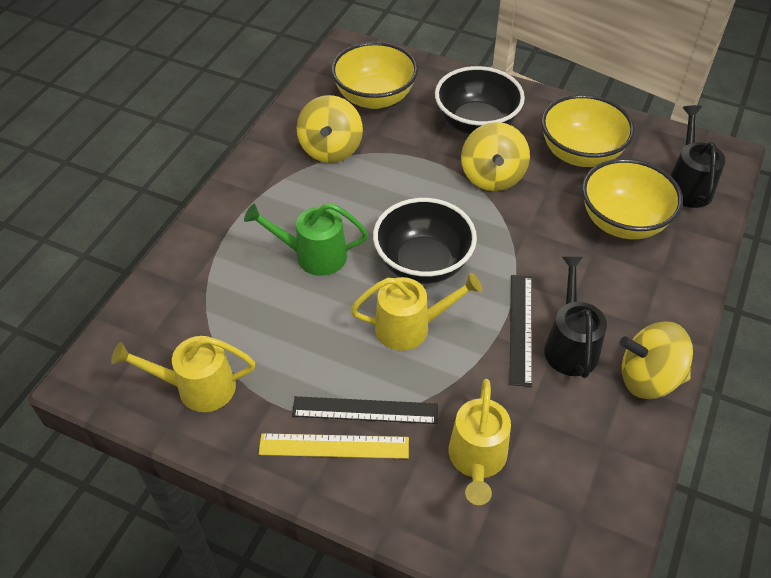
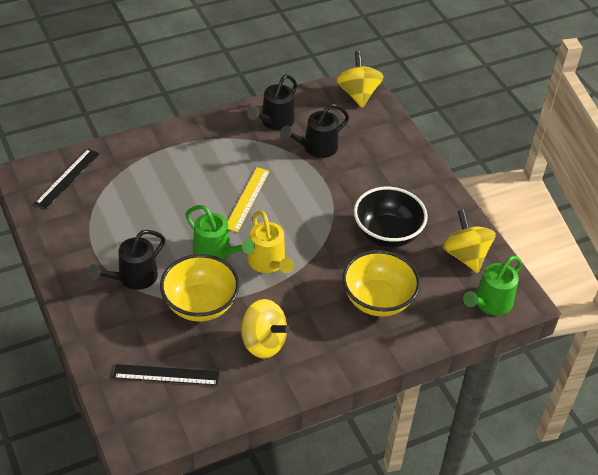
black bowl: 2 -> 1
black watering can: 2 -> 3
green watering can: 1 -> 2
yellow bowl: 3 -> 2
yellow watering can: 3 -> 1

